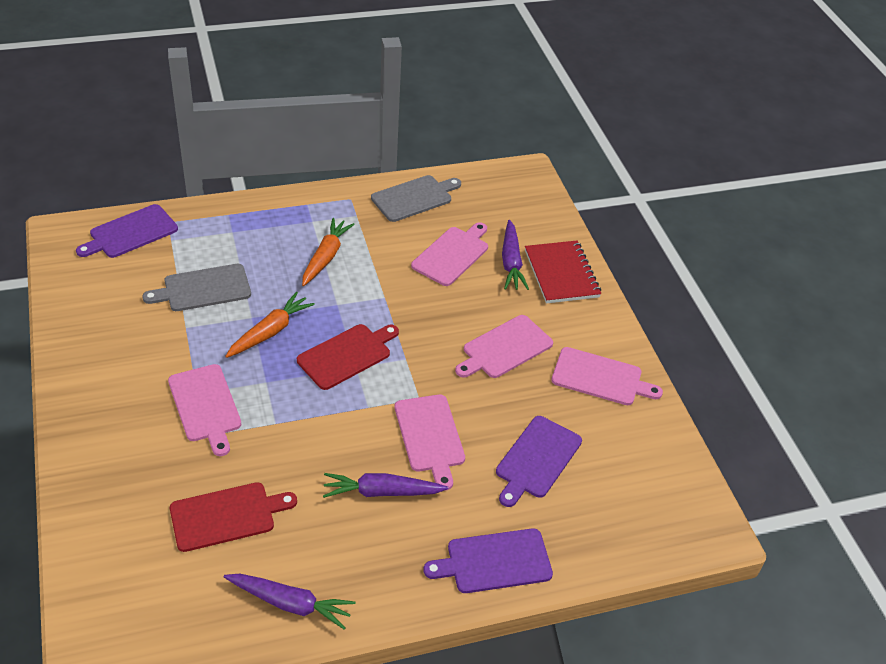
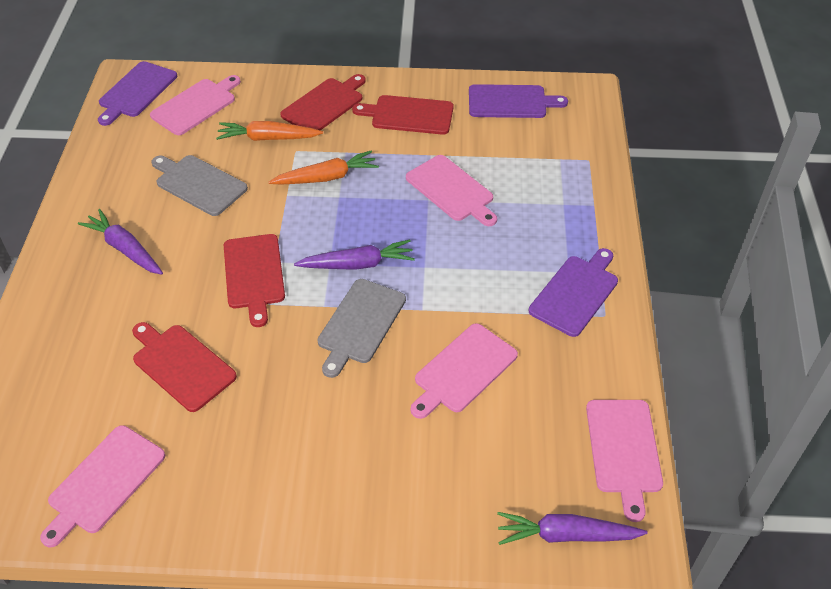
red cutting board: 2 -> 4
red notebook: 1 -> 0

